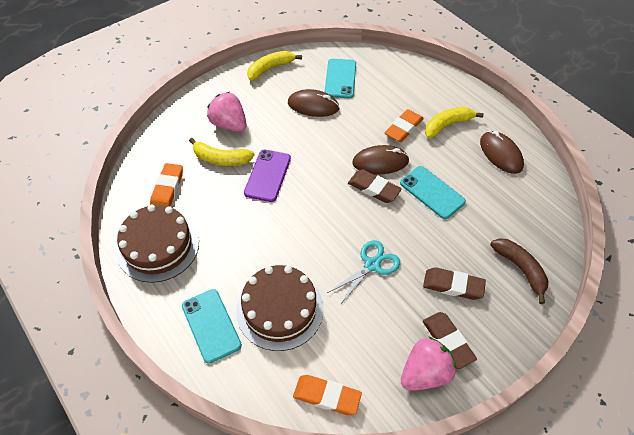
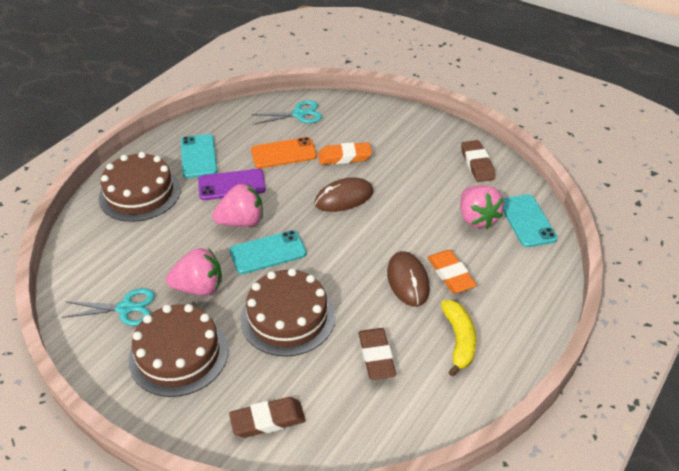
brown banana: 1 -> 0
brown cake: 2 -> 3
brown mouse: 3 -> 2
orange eraser: 3 -> 2
orange phone: 0 -> 1
pink strawberry: 2 -> 3
turquoise scissors: 1 -> 2
yellow banana: 3 -> 1

